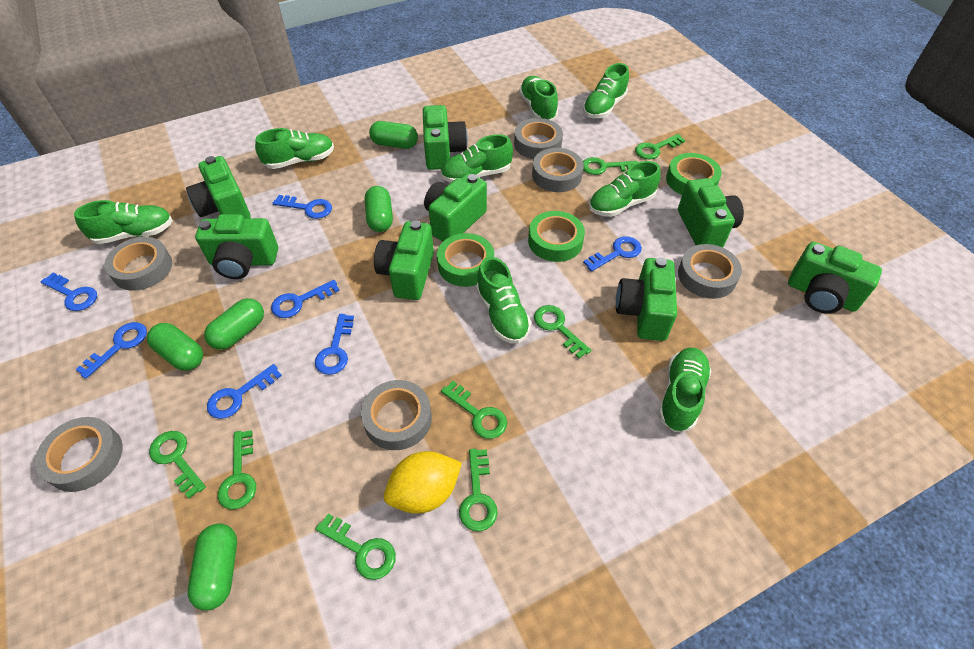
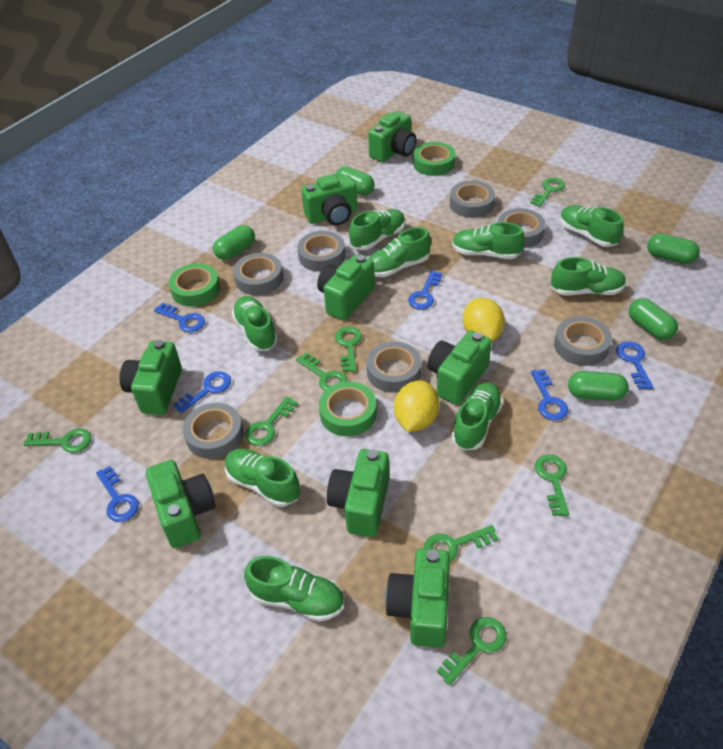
blue key: 7 -> 6
green shoe: 8 -> 9
grey tape: 6 -> 7
yellow lemon: 1 -> 2

